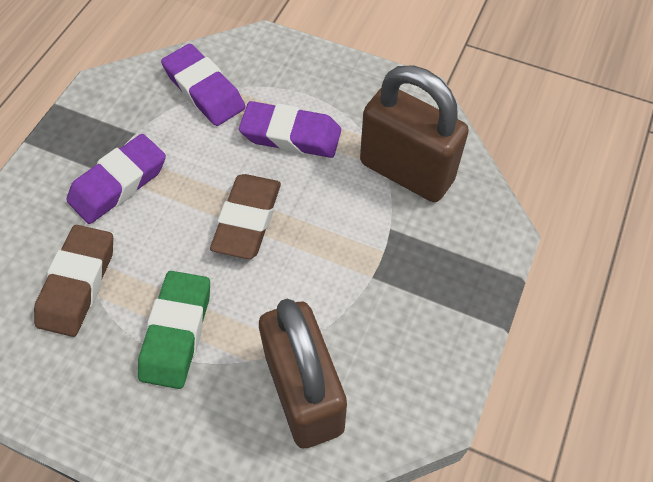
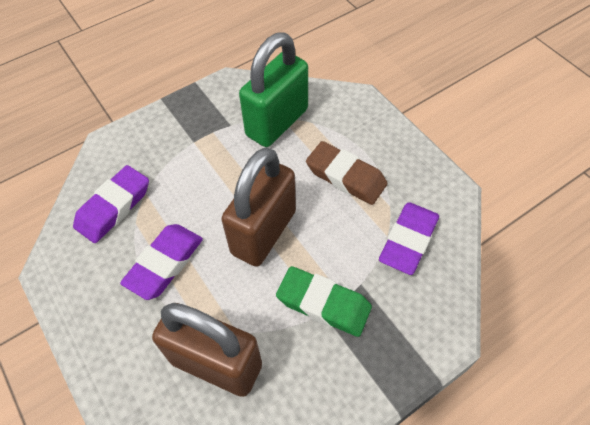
brown eraser: 2 -> 1
green padlock: 0 -> 1

